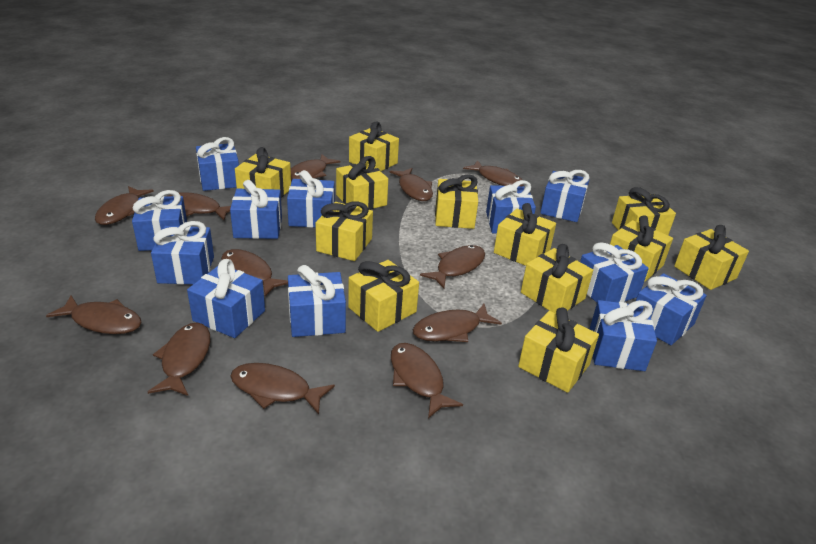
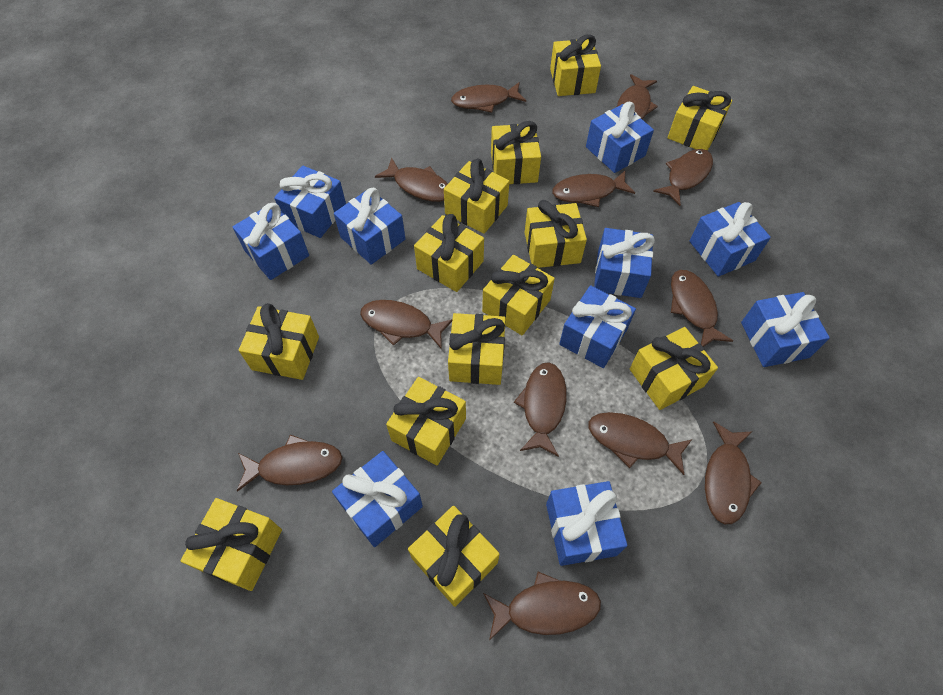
blue gift: 12 -> 10
yellow gift: 12 -> 13

